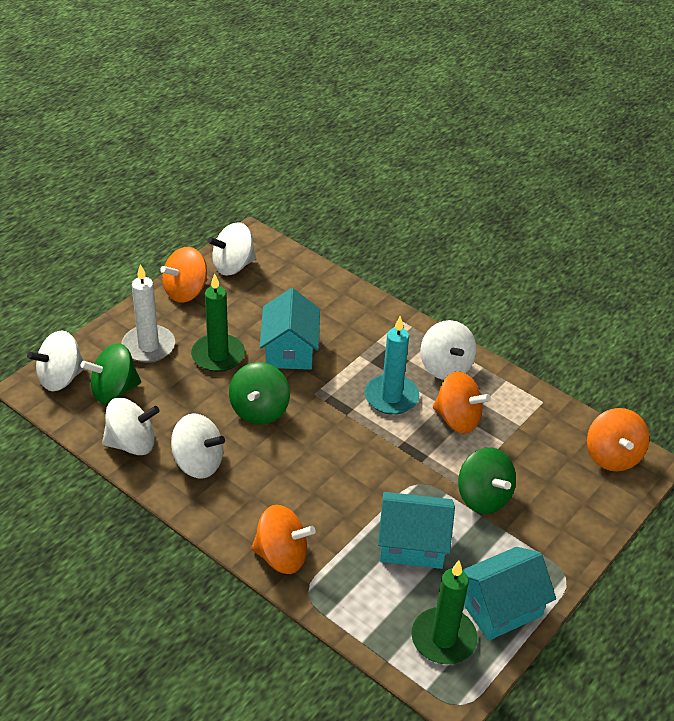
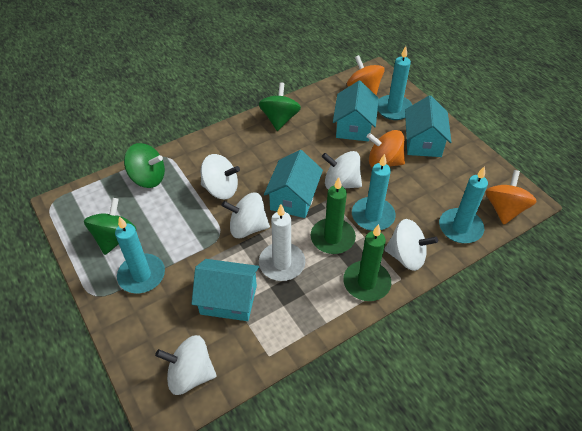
orange spinning top: 4 -> 3
turquoise candle: 1 -> 4
turquoise house: 3 -> 4

